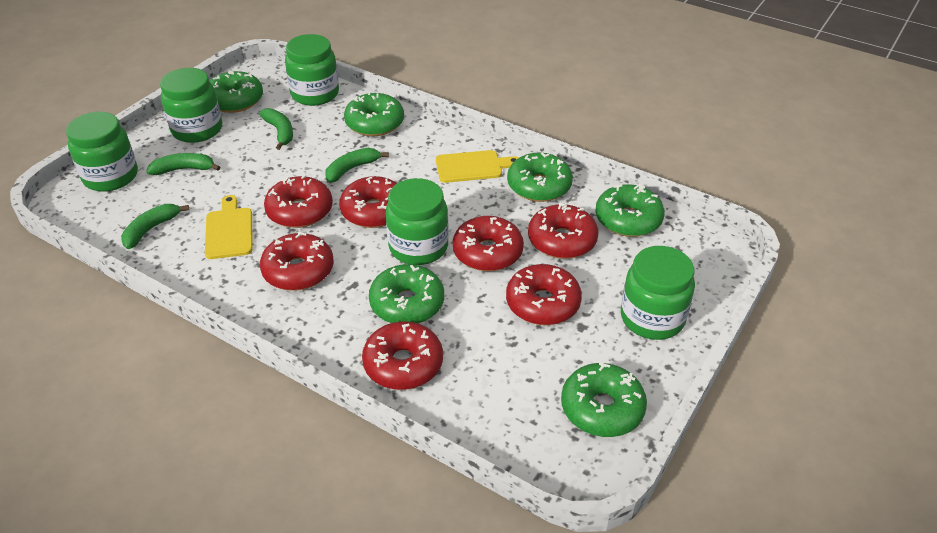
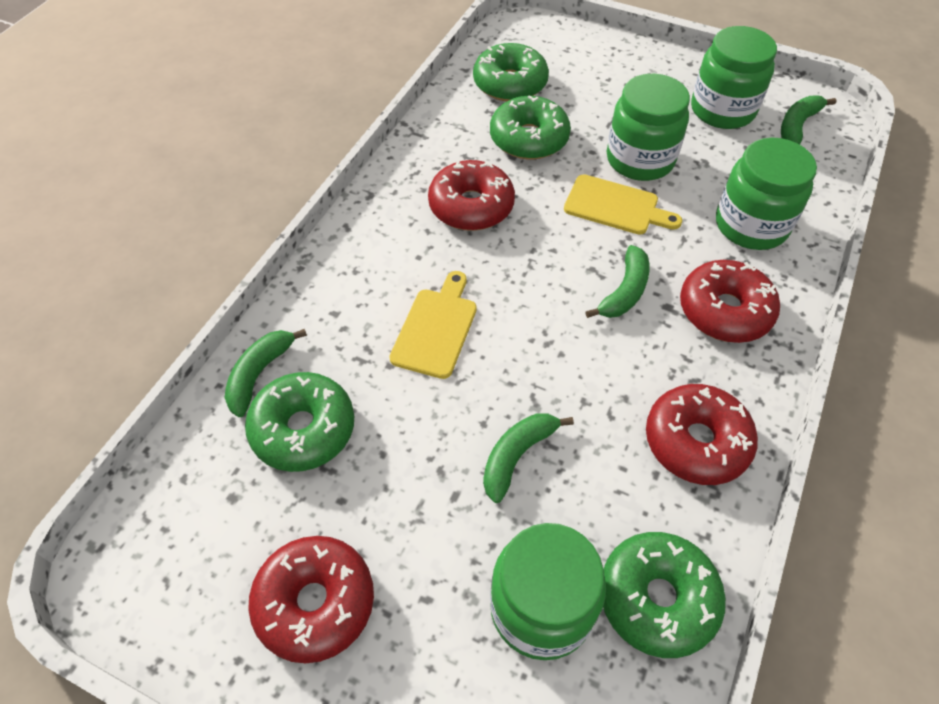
green donut: 6 -> 4
green jar: 5 -> 4
red donut: 7 -> 4

